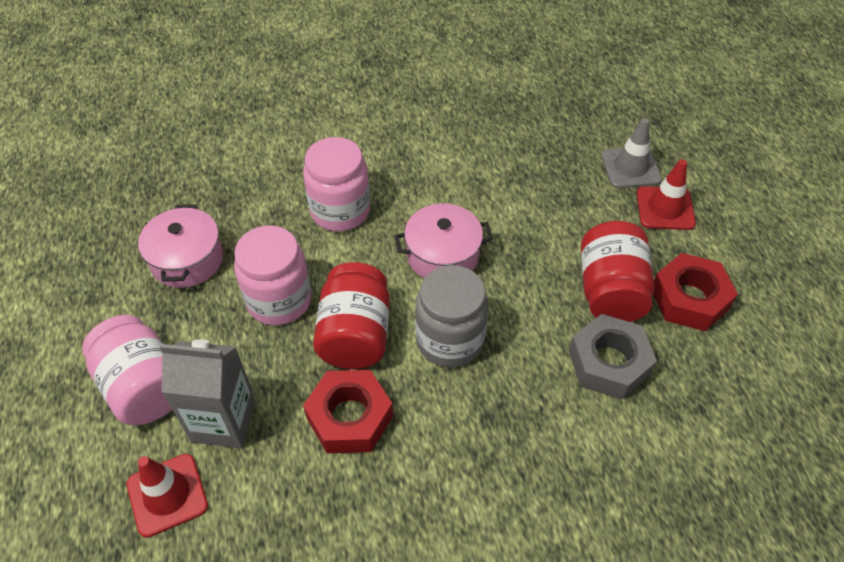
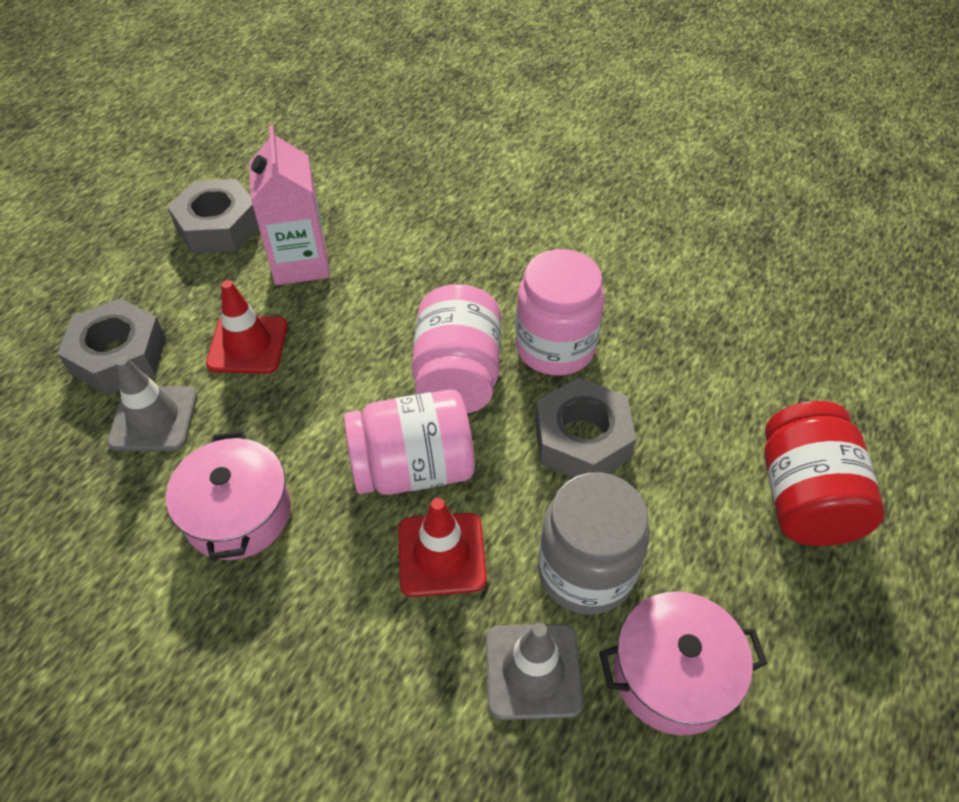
grey carton: 1 -> 0
grey nut: 1 -> 3
grey traffic cone: 1 -> 2
pink carton: 0 -> 1
red jar: 2 -> 1
red nut: 2 -> 0

